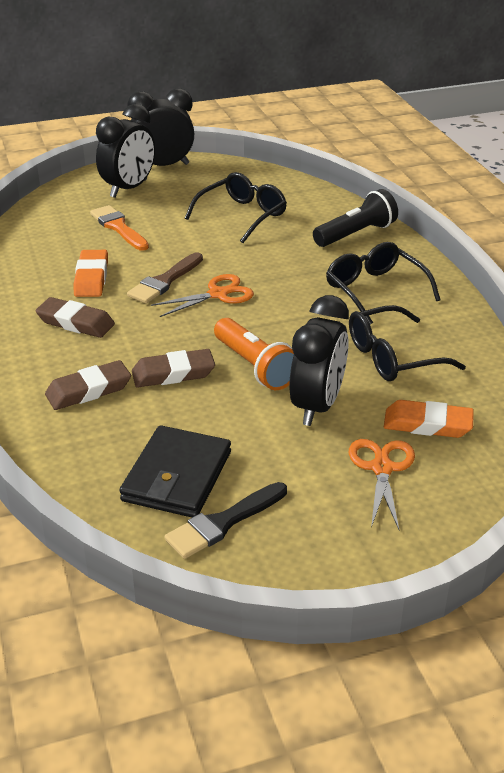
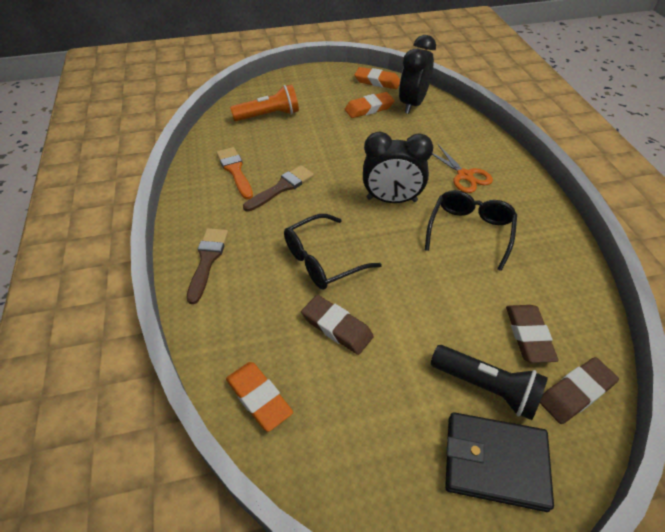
black brush: 1 -> 0
black clock: 3 -> 2
black glasses: 3 -> 2
brown brush: 1 -> 2
orange eraser: 2 -> 3
orange scissors: 2 -> 1

